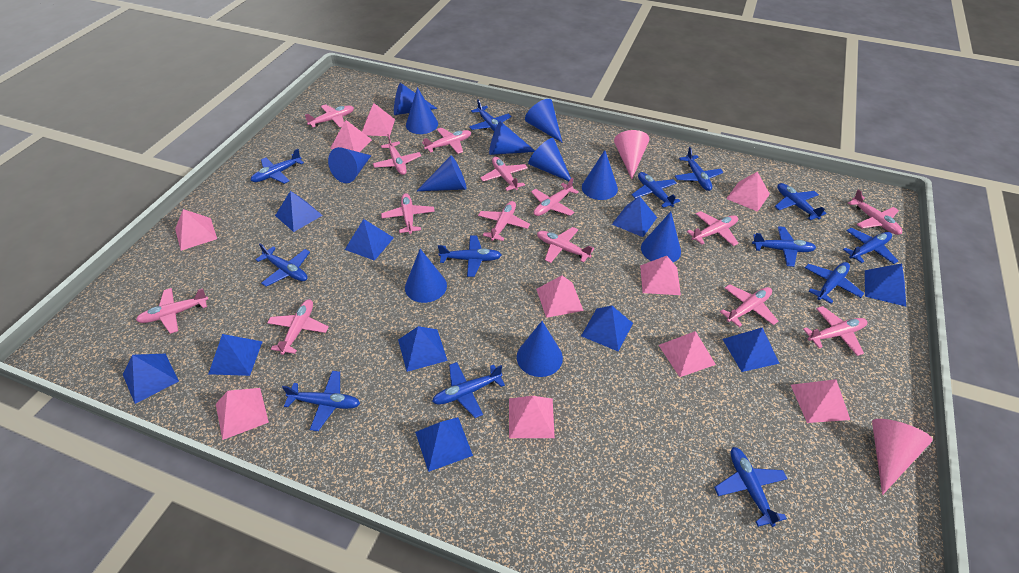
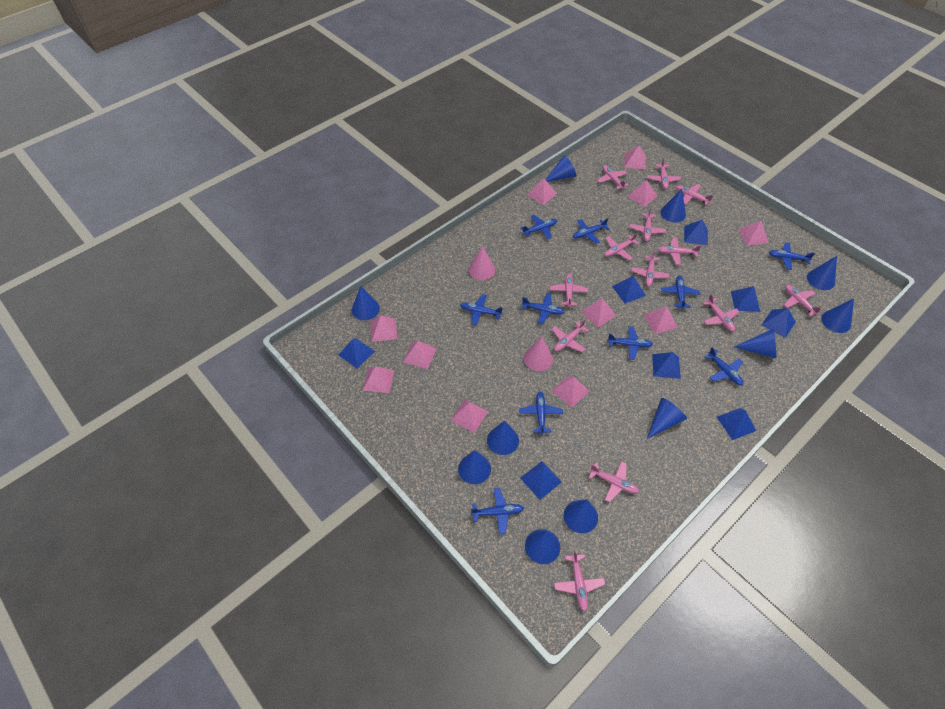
blue plane: 13 -> 10
blue pyramid: 10 -> 8
pink plane: 14 -> 13
pink pyramid: 10 -> 11

